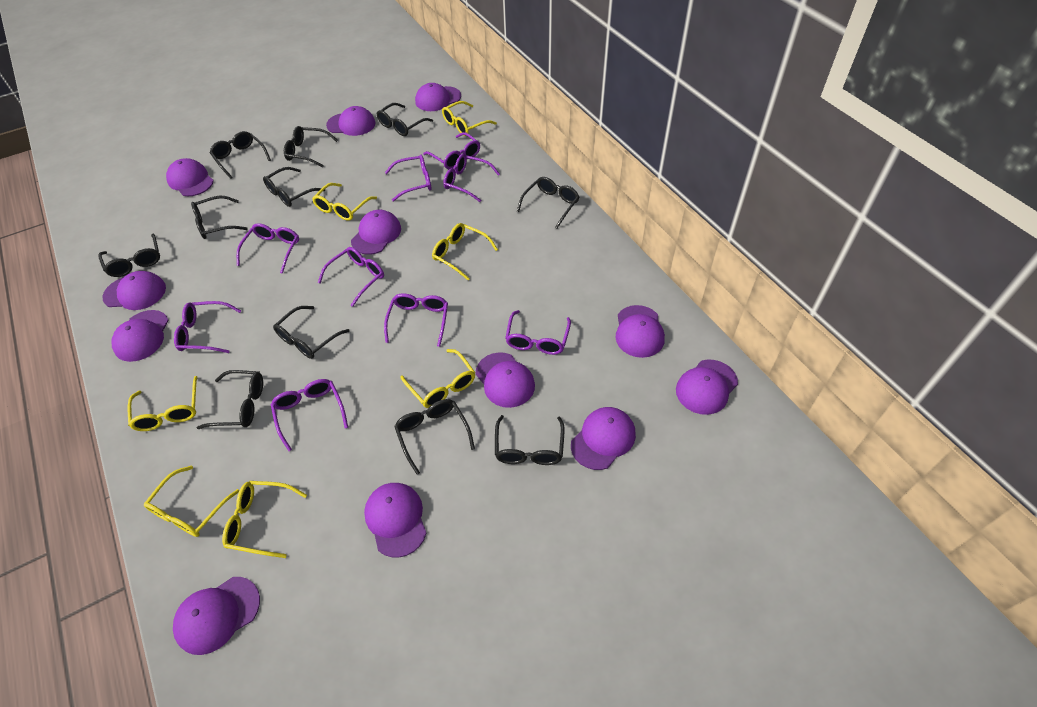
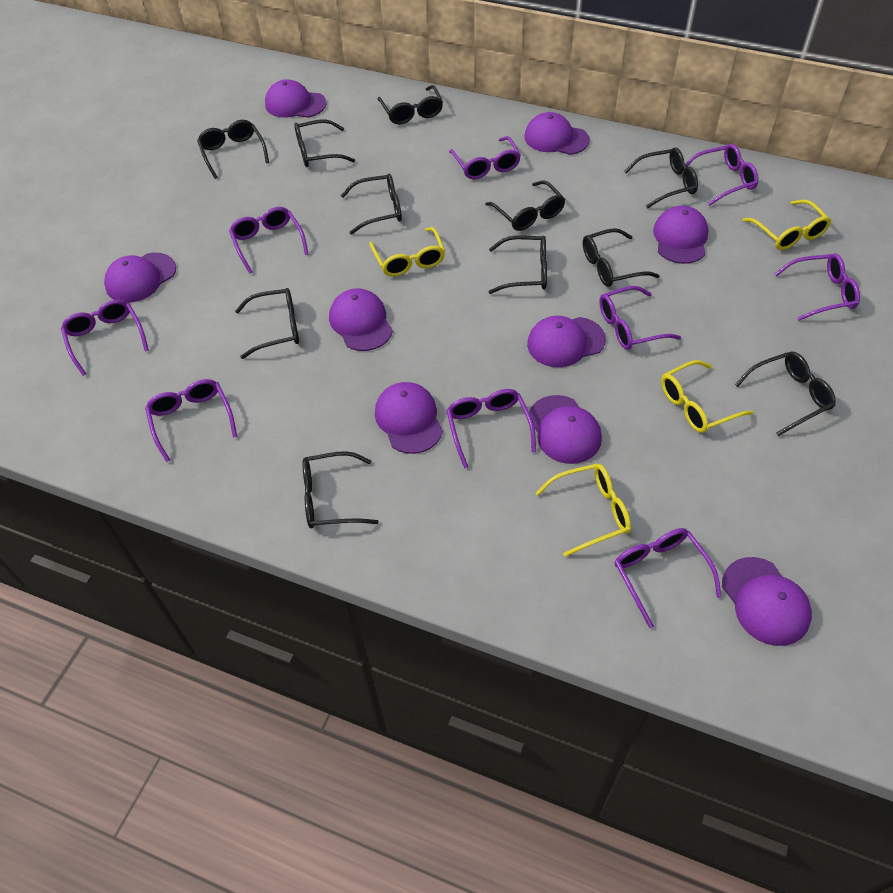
purple cap: 12 -> 9
yellow glasses: 7 -> 4

